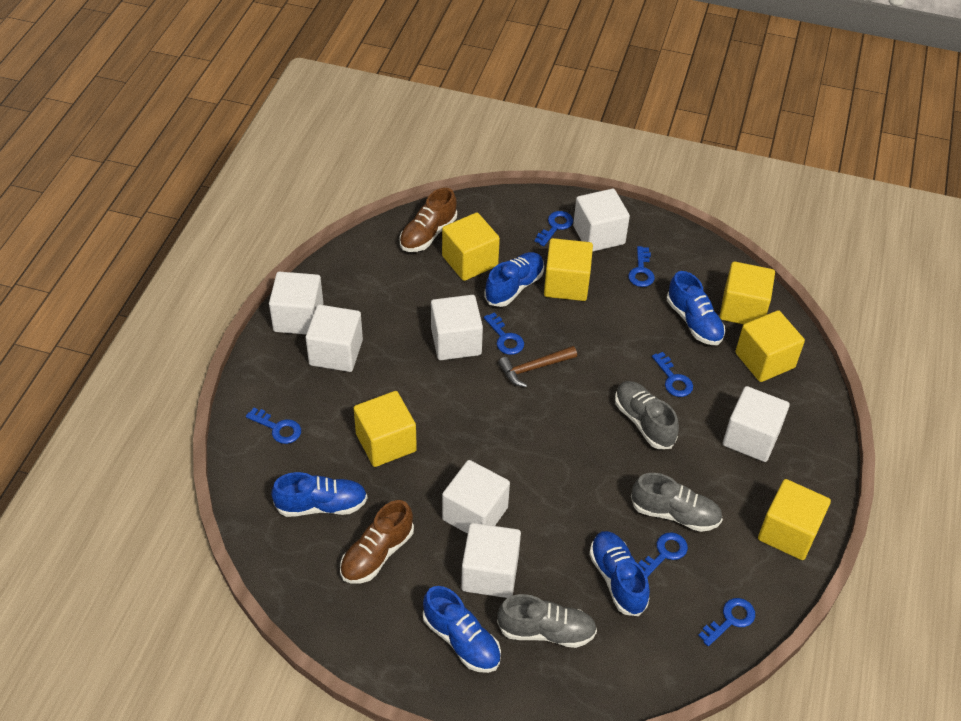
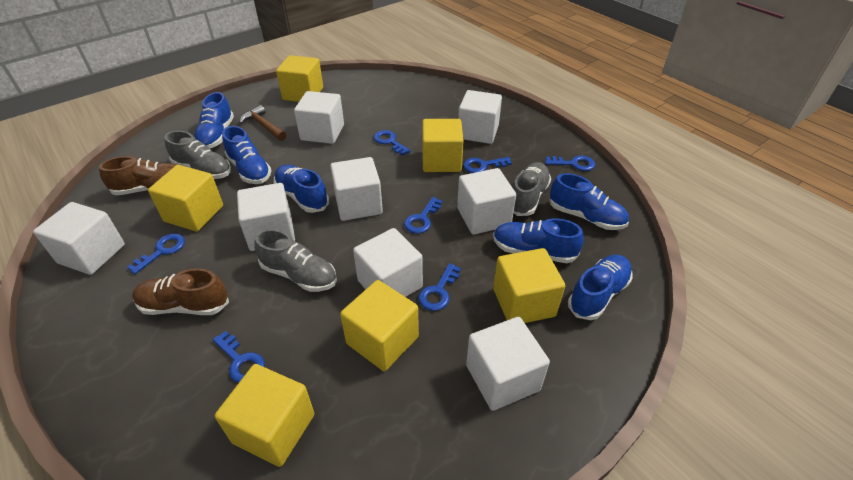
blue shoe: 5 -> 6
white cube: 7 -> 8

